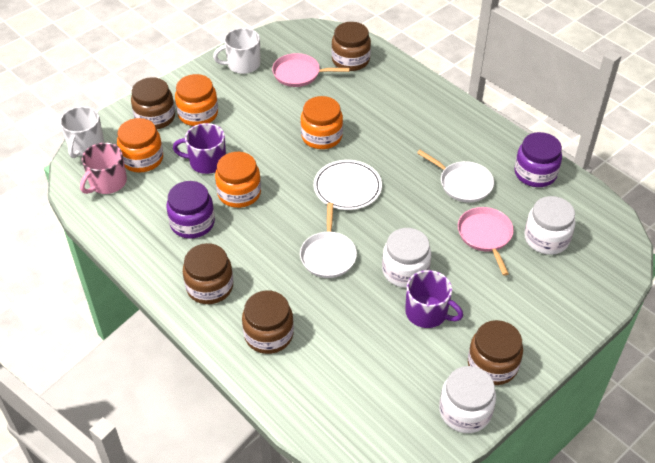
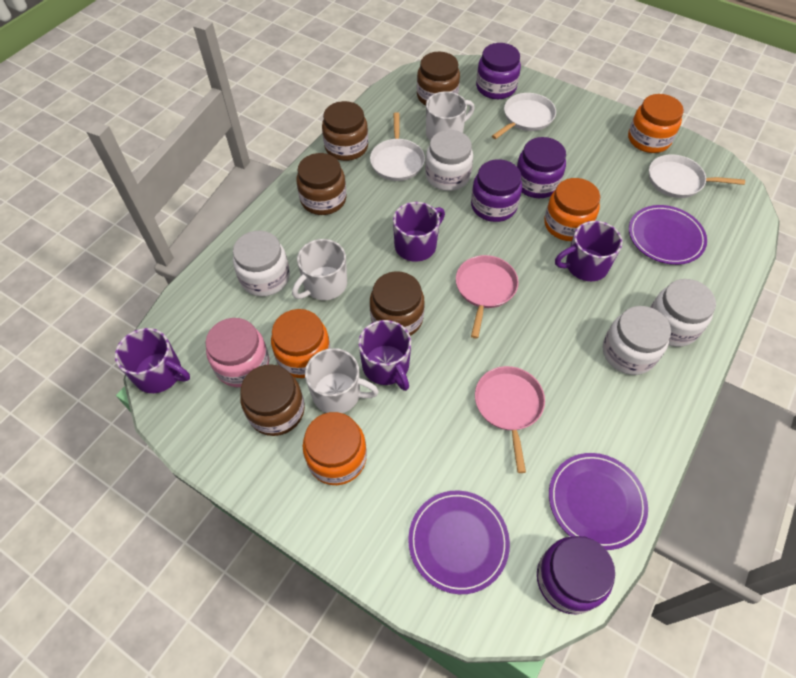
pink jar: 0 -> 1
pink mug: 1 -> 0
purple jar: 2 -> 4
purple mug: 2 -> 4
purple plate: 0 -> 3
white jar: 3 -> 4
white mug: 2 -> 3
white pan: 2 -> 3
white plate: 1 -> 0

